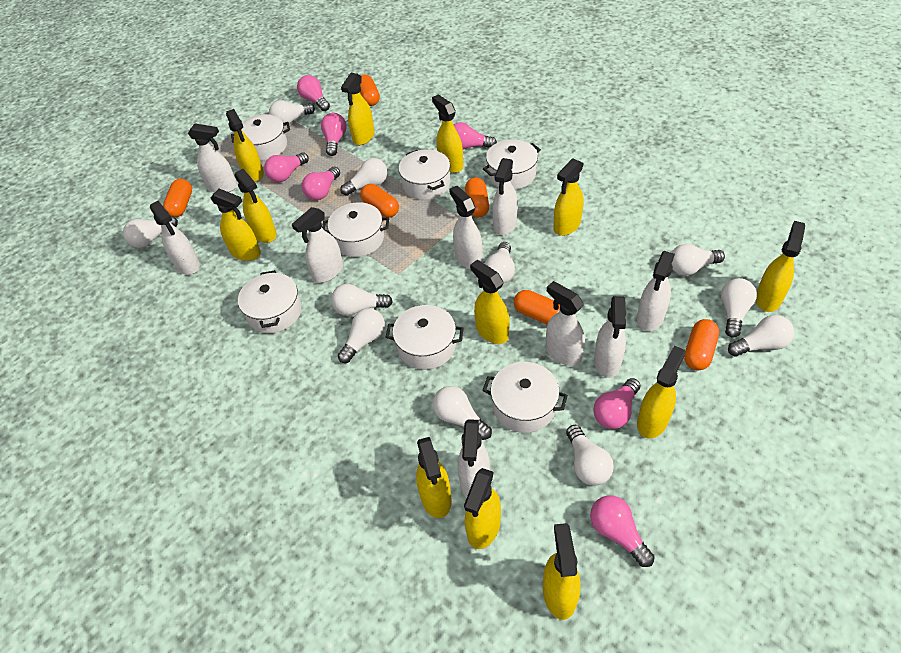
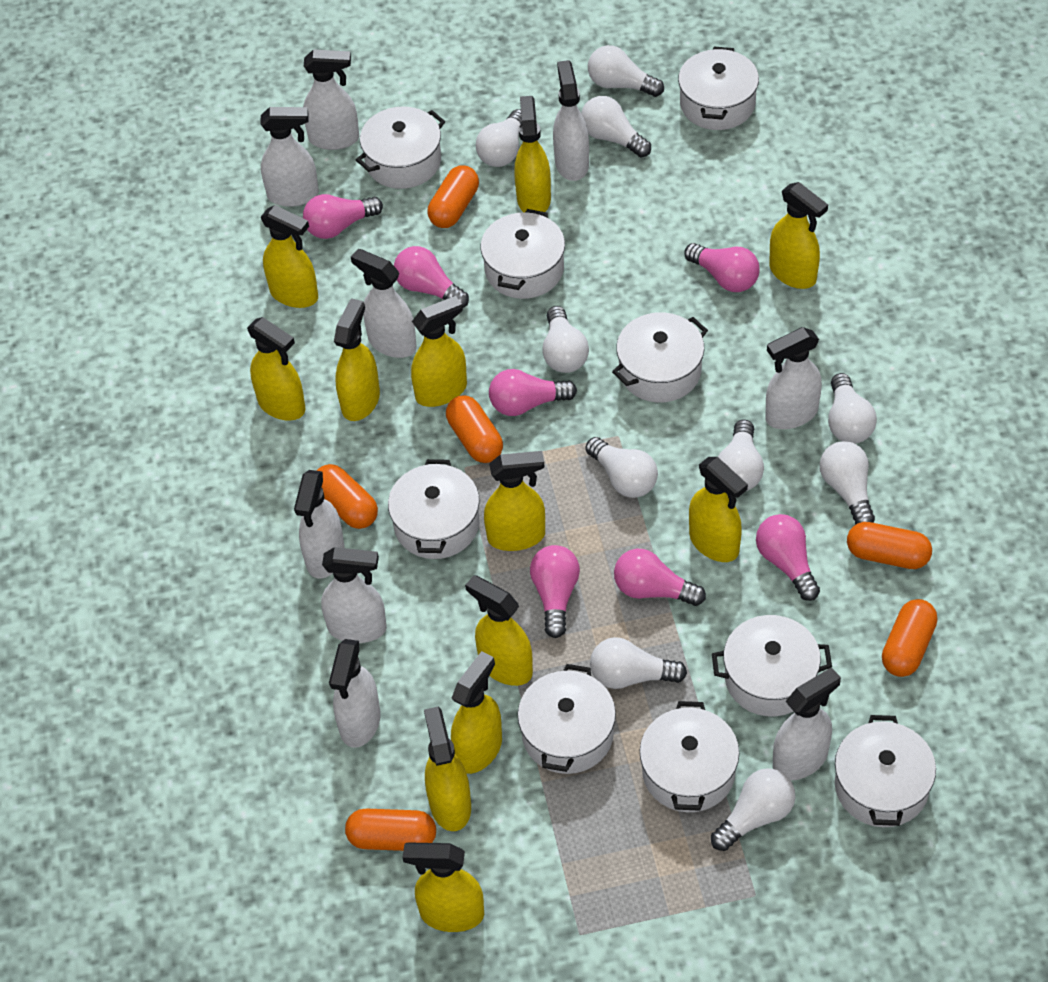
white light bulb: 11 -> 10
white pot: 7 -> 9

